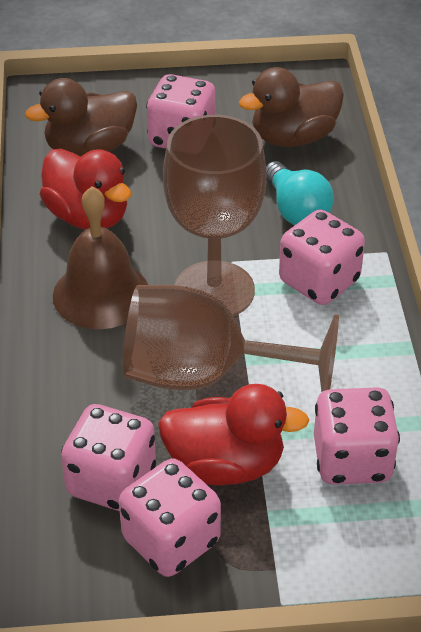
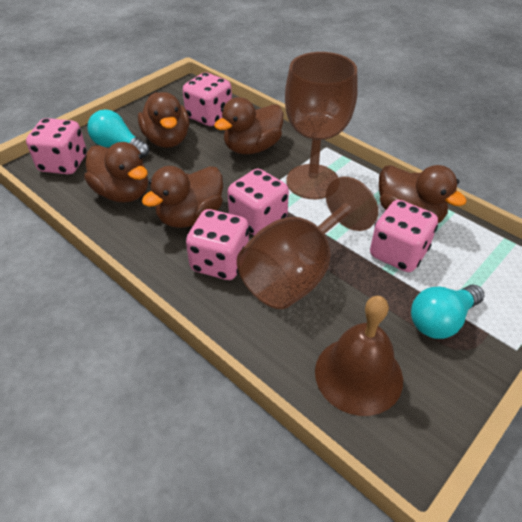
brown duck: 2 -> 5
red duck: 2 -> 0
turquoise light bulb: 1 -> 2

